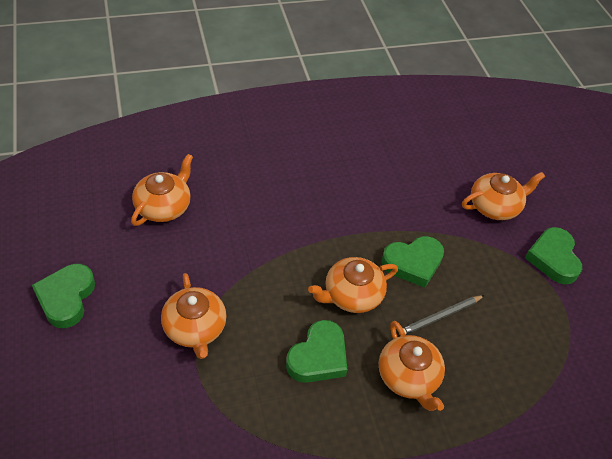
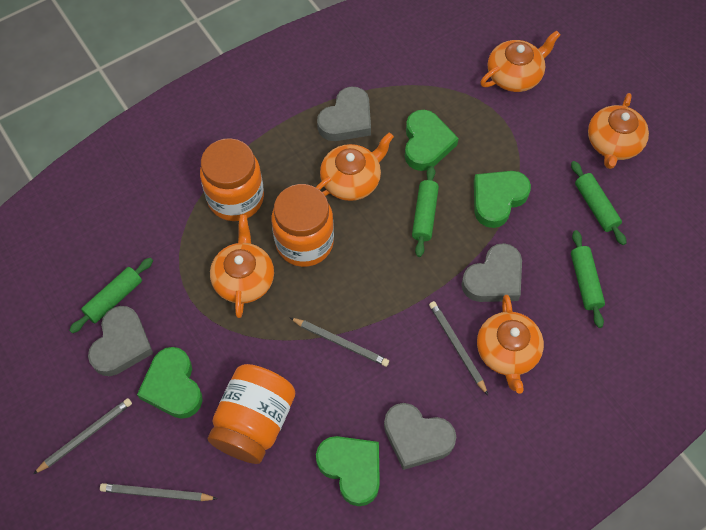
green rolling pin: 0 -> 4
grey heart: 0 -> 4
grey pencil: 1 -> 4
orange jar: 0 -> 3

